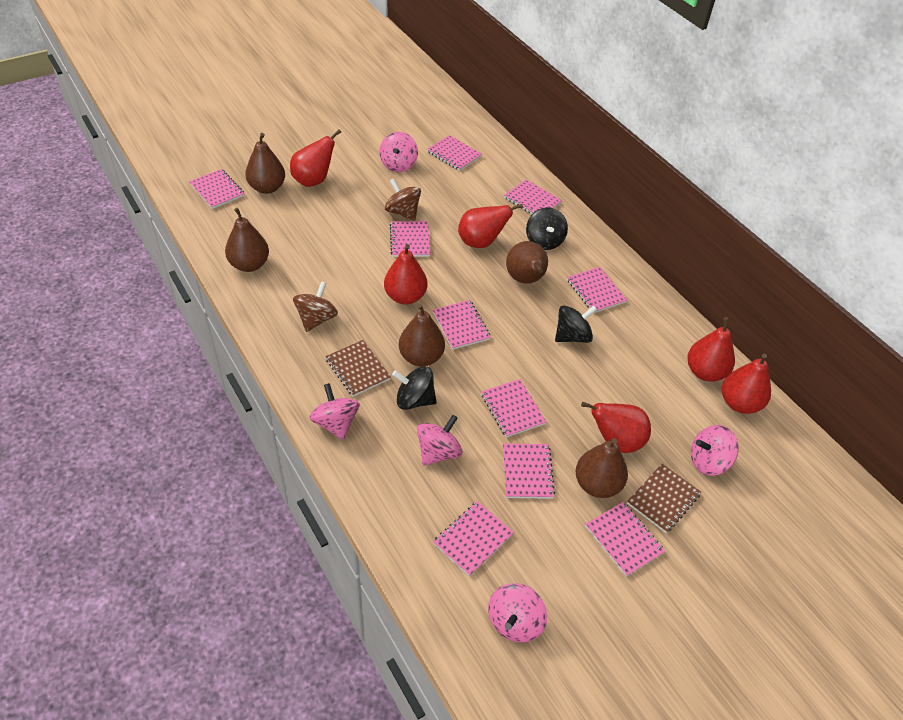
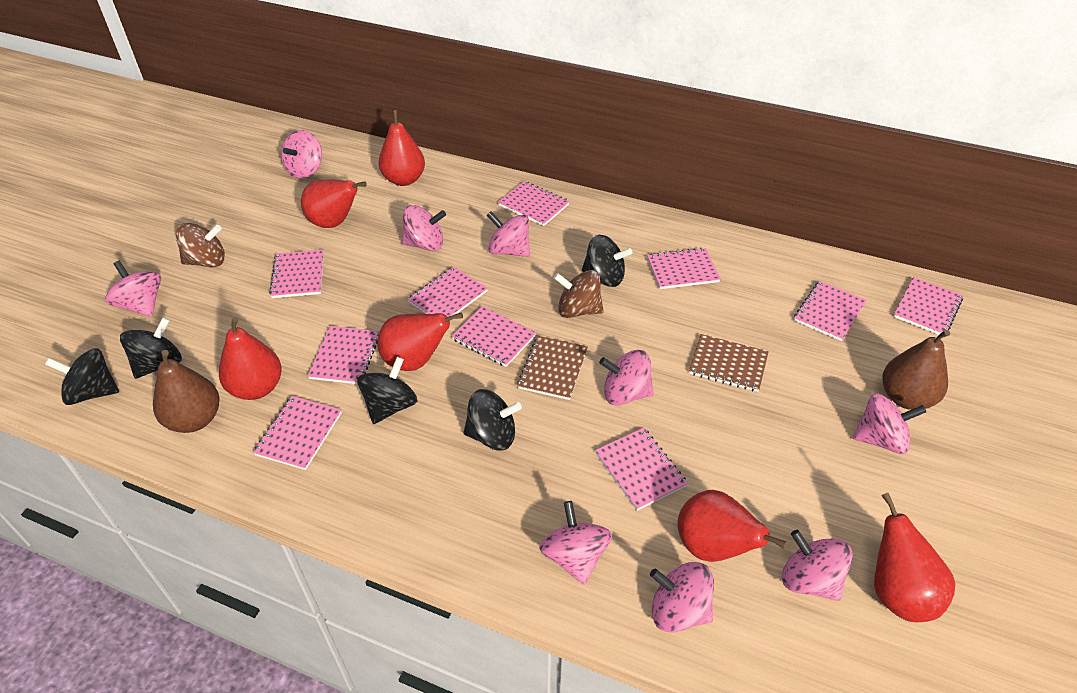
black spinning top: 3 -> 5
brown pear: 5 -> 2
pink spinning top: 5 -> 9

